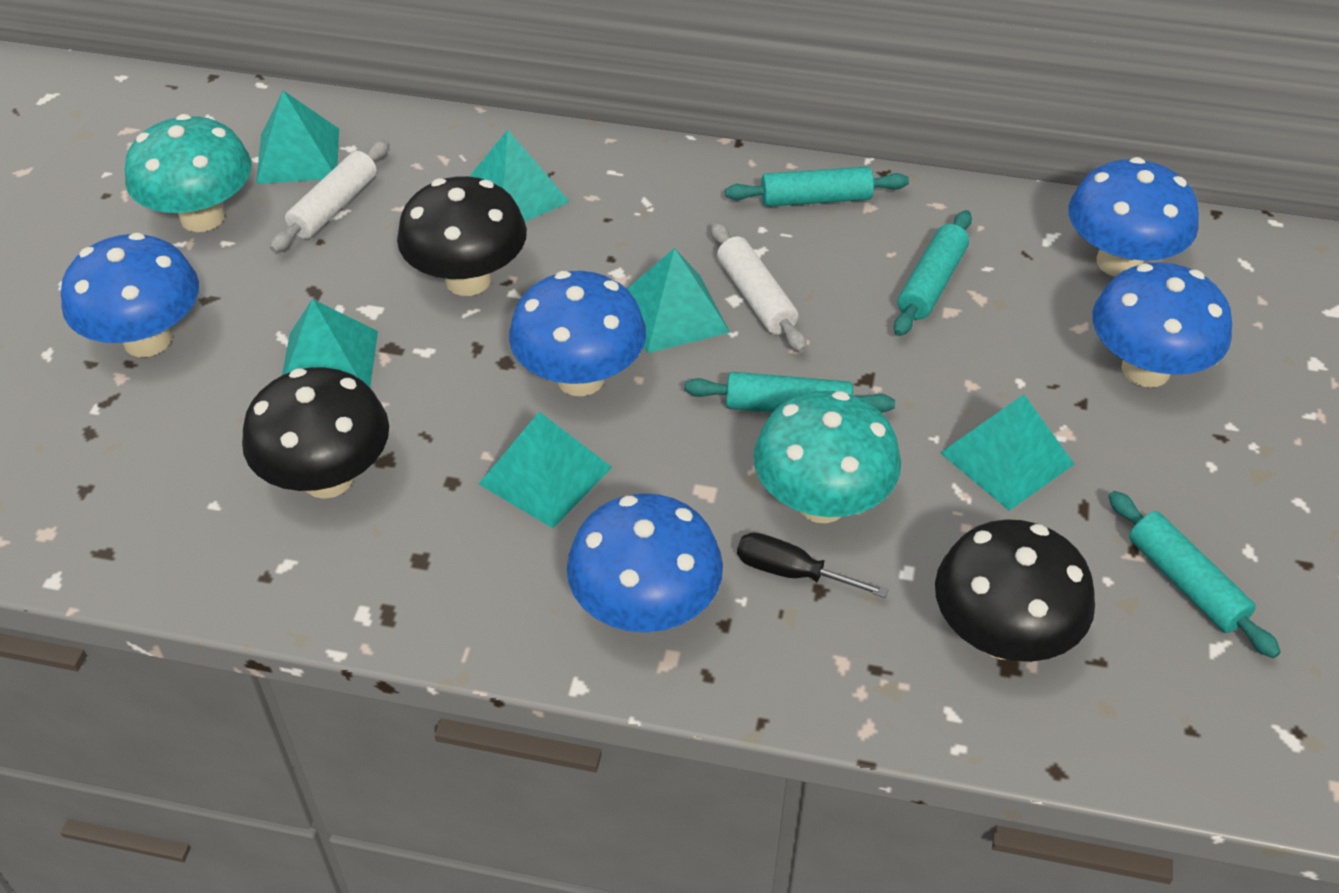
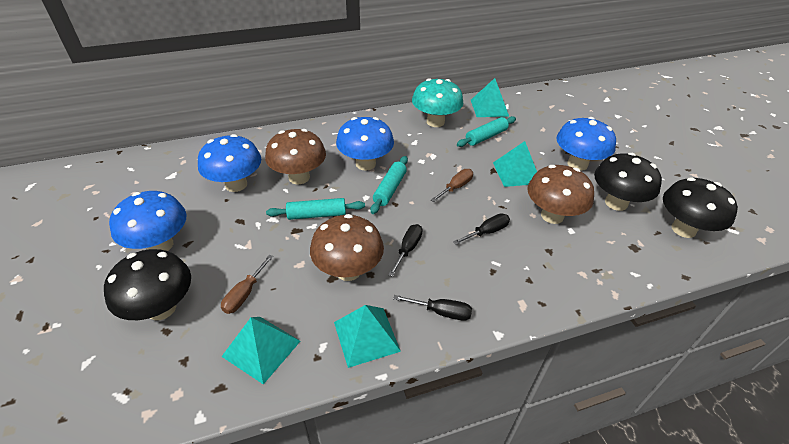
black screwdriver: 1 -> 3
blue mushroom: 5 -> 4
brown mushroom: 0 -> 3
brown screwdriver: 0 -> 2
turquoise mushroom: 2 -> 1
turquoise pyramid: 6 -> 4
turquoise rolling pin: 4 -> 3
white rolling pin: 2 -> 0

